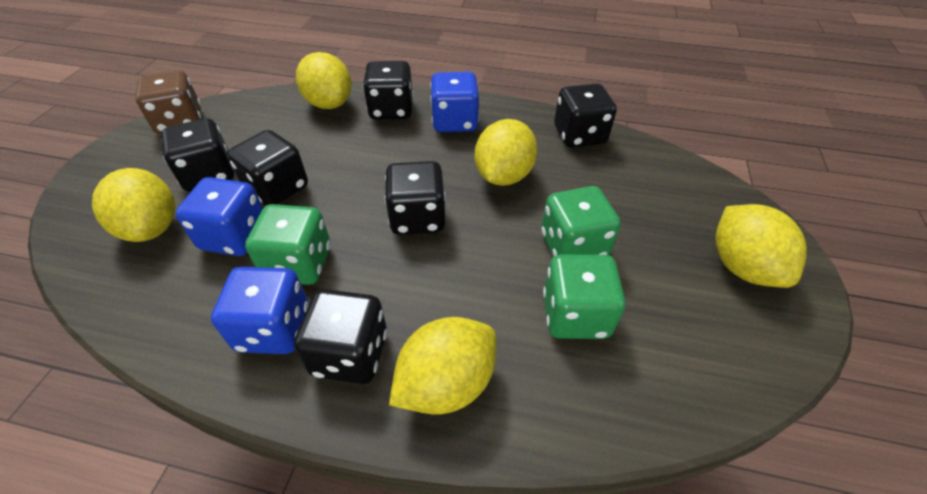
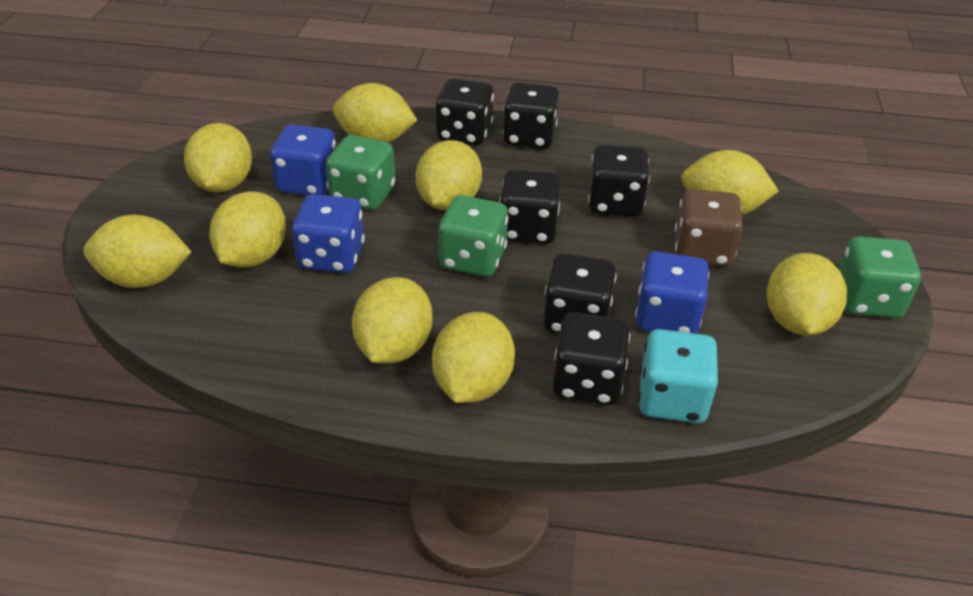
turquoise dice: 0 -> 1
yellow lemon: 5 -> 9

